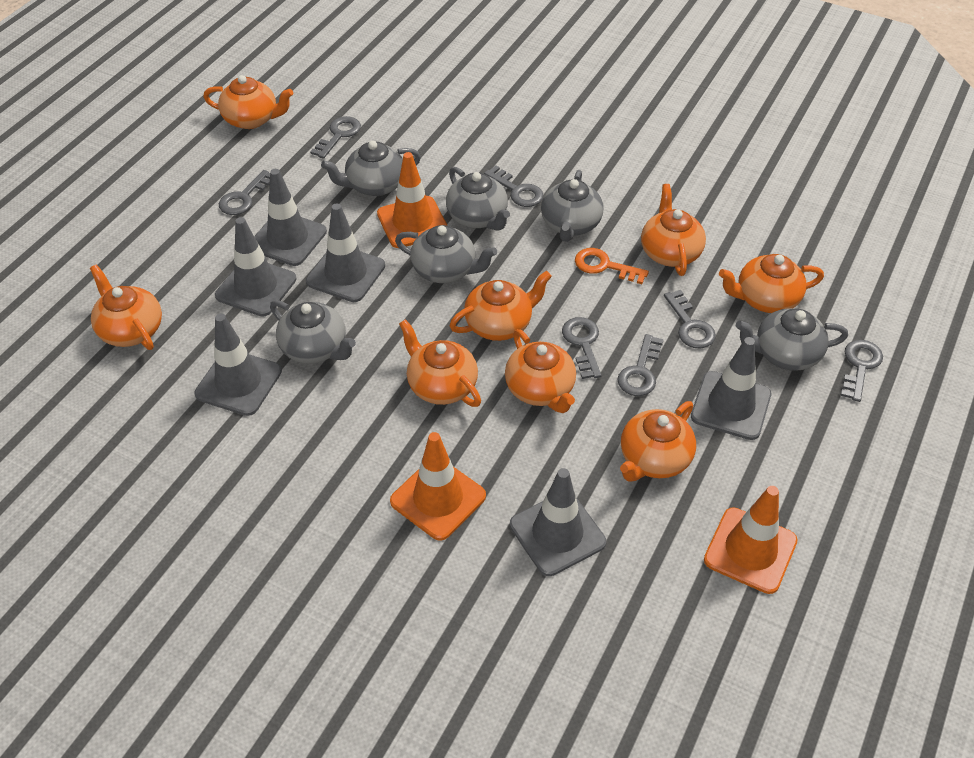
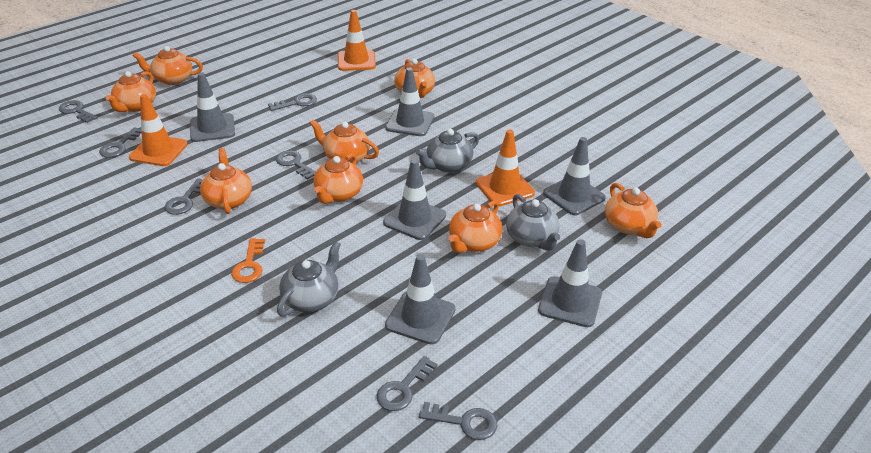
grey teapot: 6 -> 3

